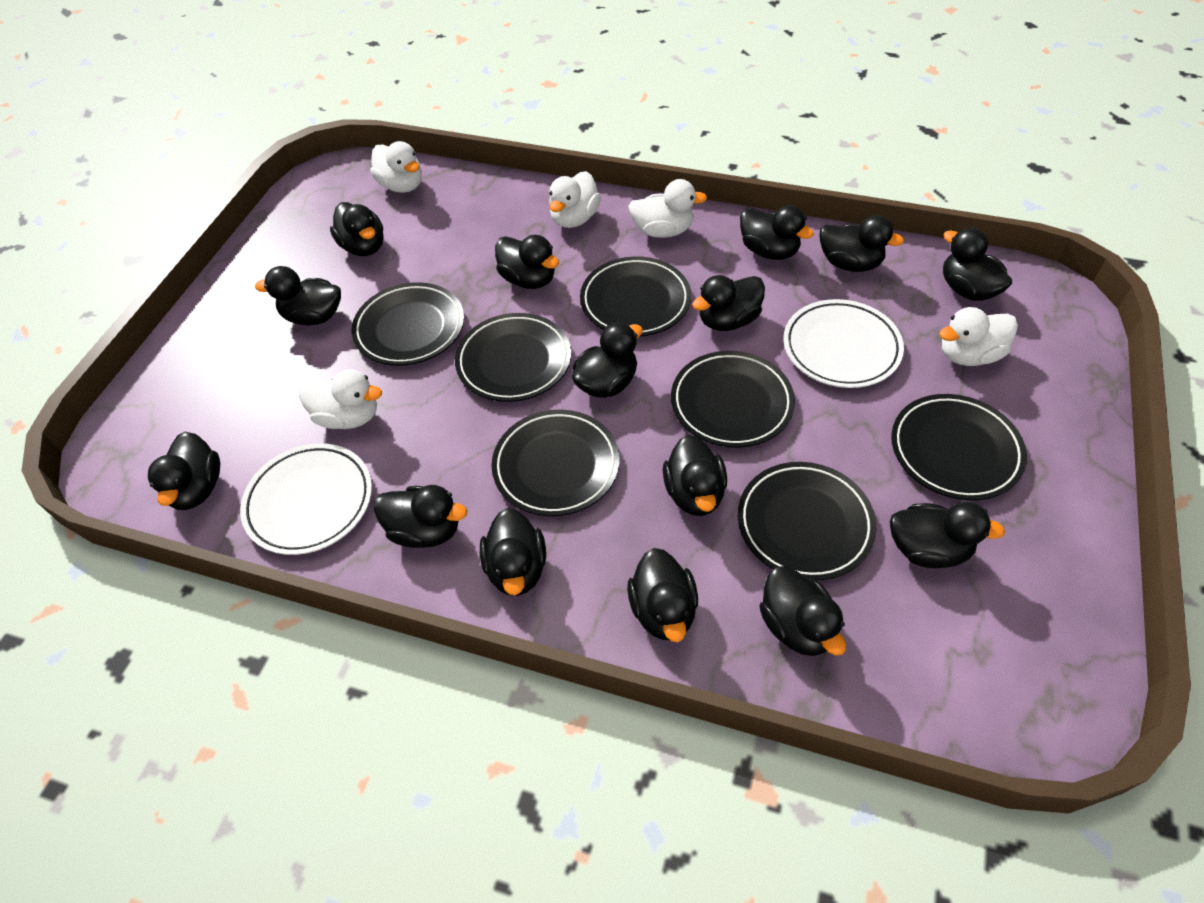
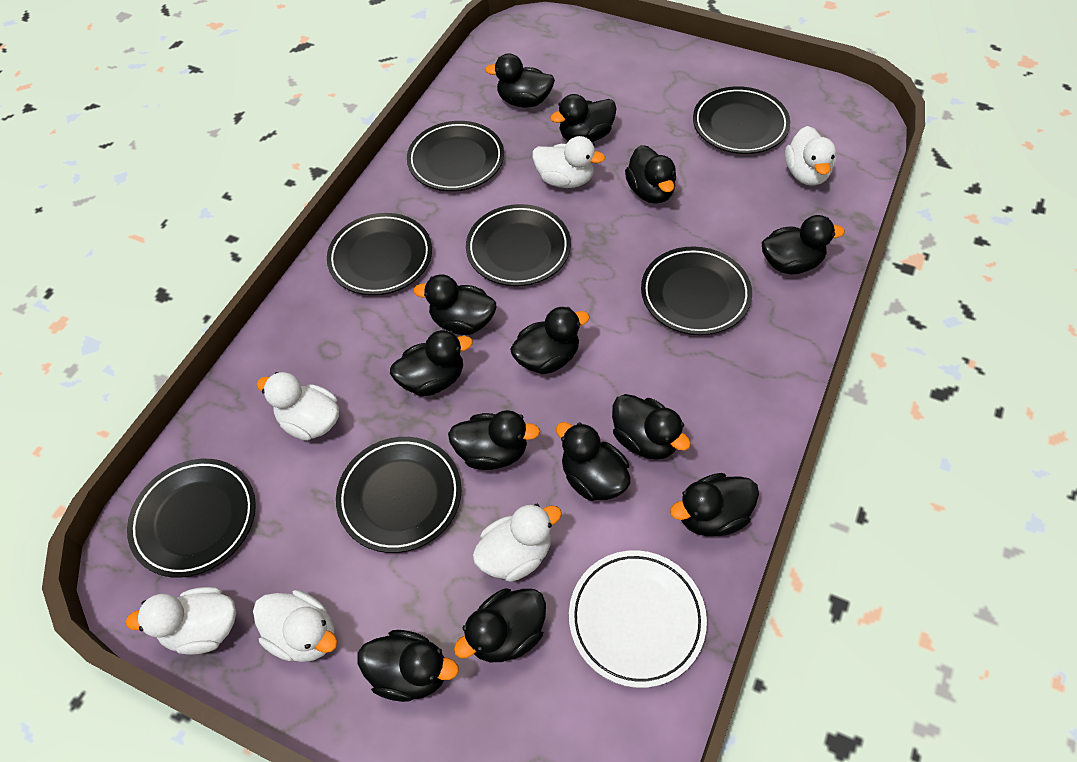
black duck: 15 -> 13
white duck: 5 -> 6
white plate: 2 -> 1

